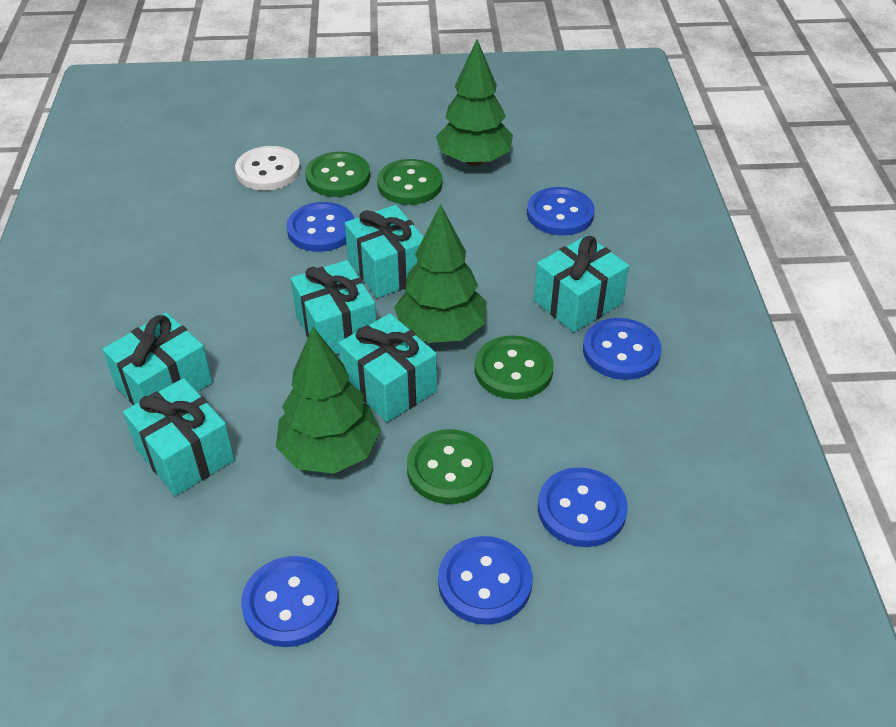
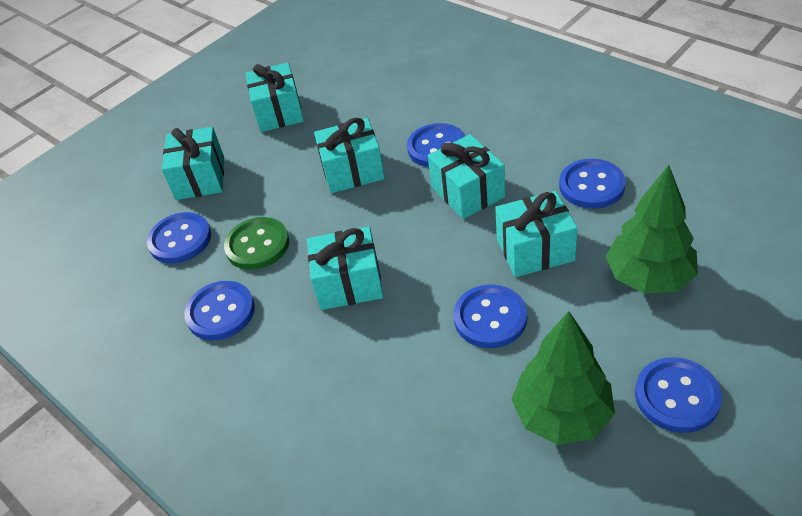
green button: 4 -> 1
green tree: 3 -> 2
white button: 1 -> 0

